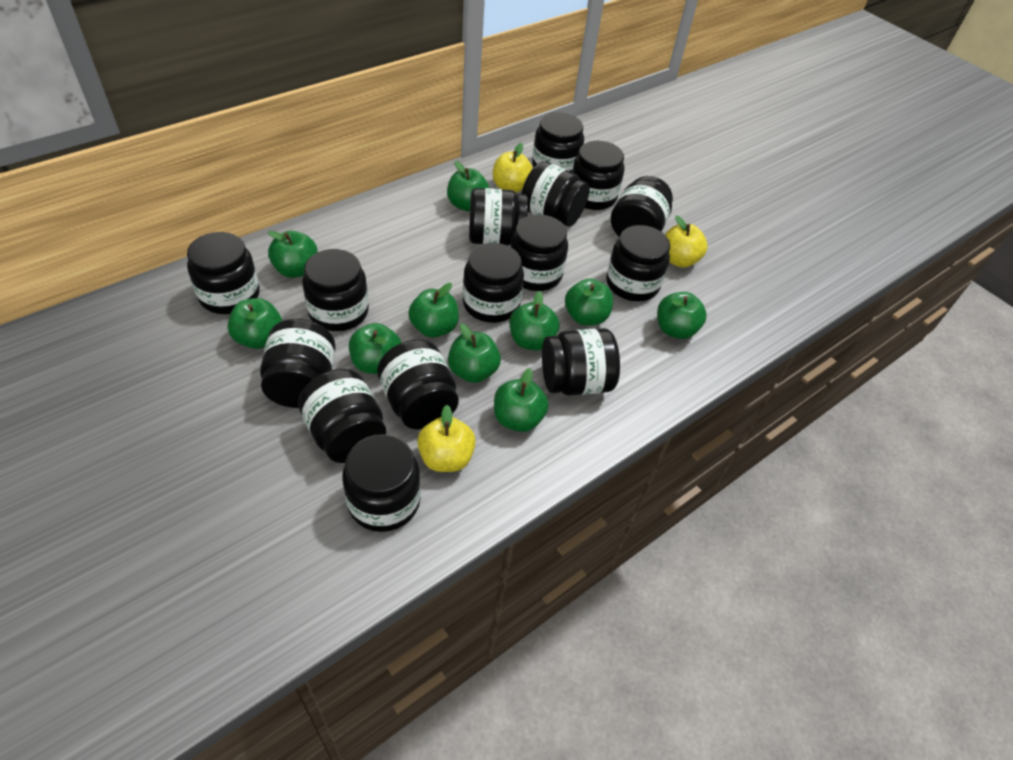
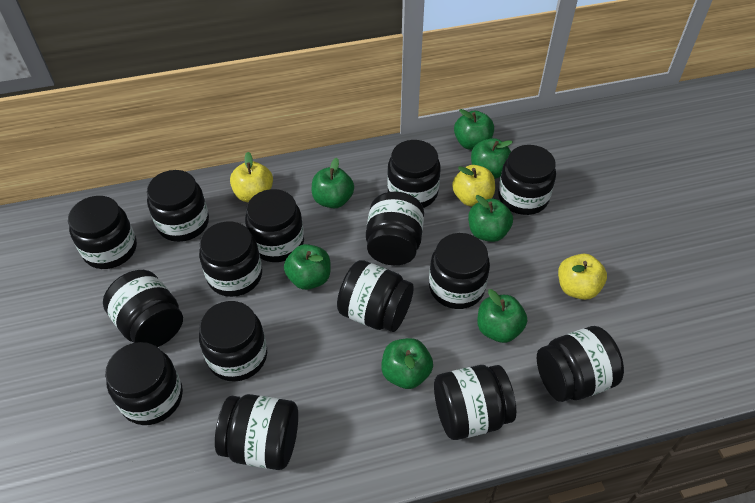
green apple: 10 -> 7

